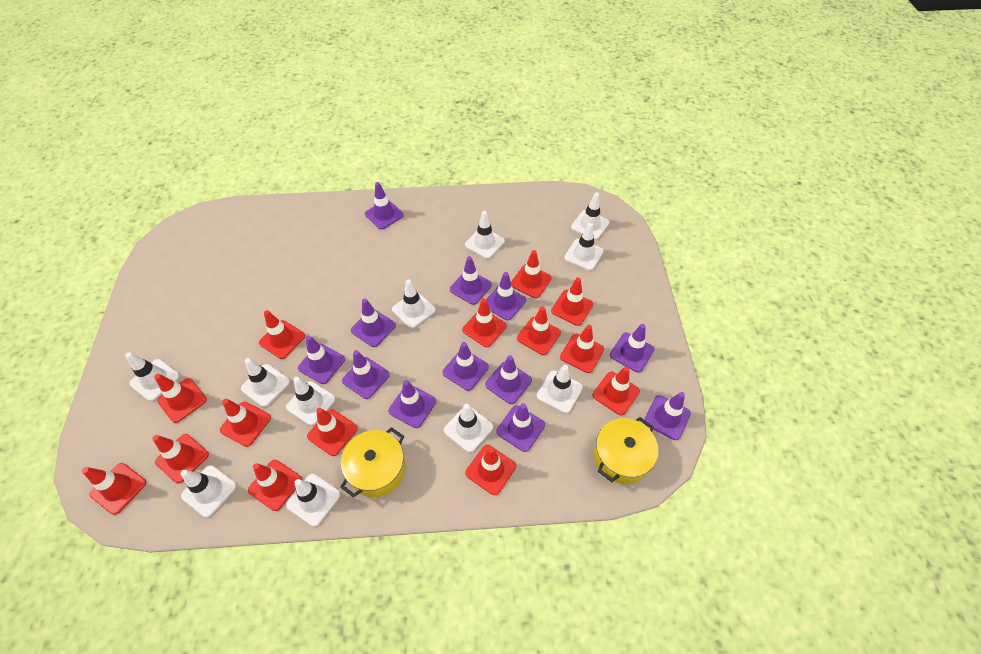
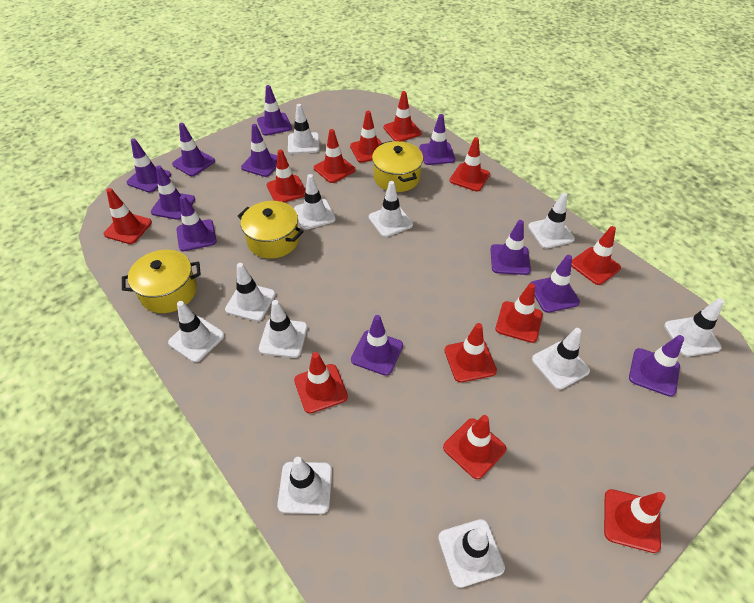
purple traffic cone: 12 -> 11
red traffic cone: 14 -> 12
yellow pot: 2 -> 3

